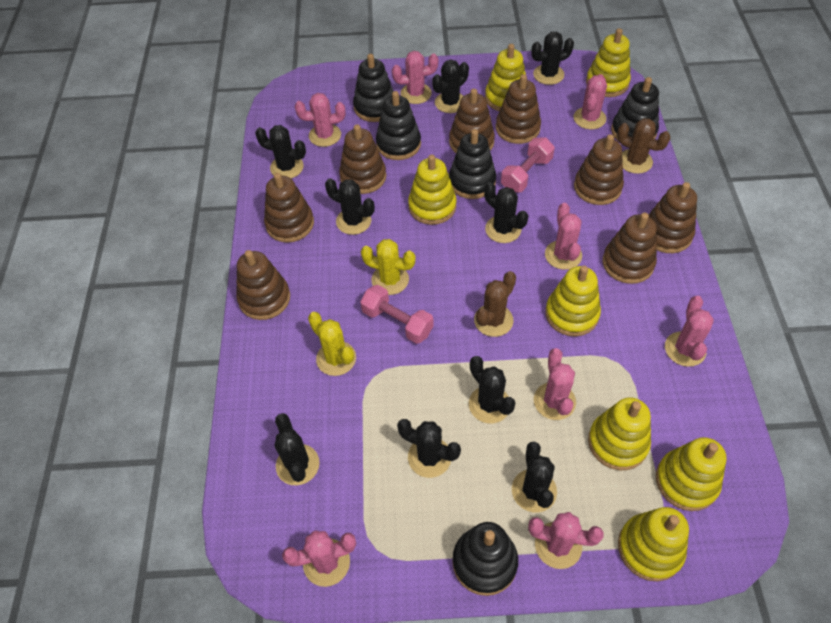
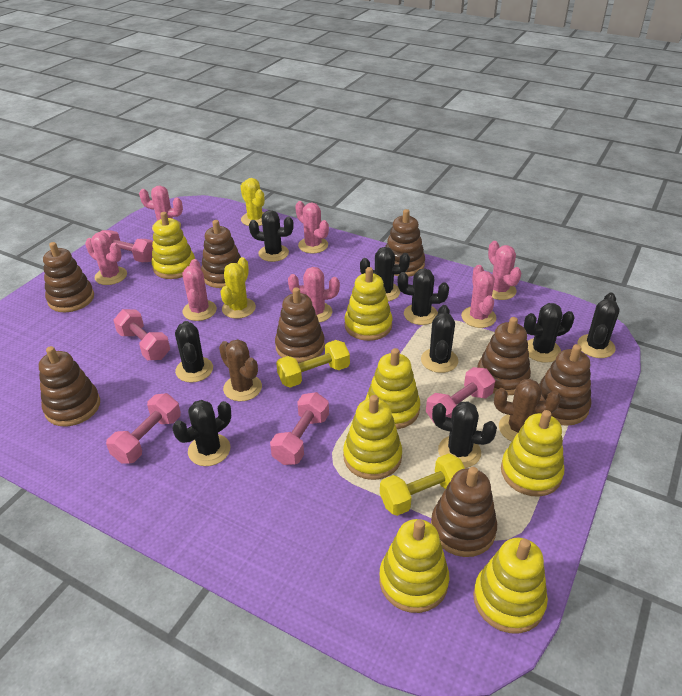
black stacking toy: 5 -> 0
pink cactus: 8 -> 7
pink dumbbell: 2 -> 5
yellow dumbbell: 0 -> 2

